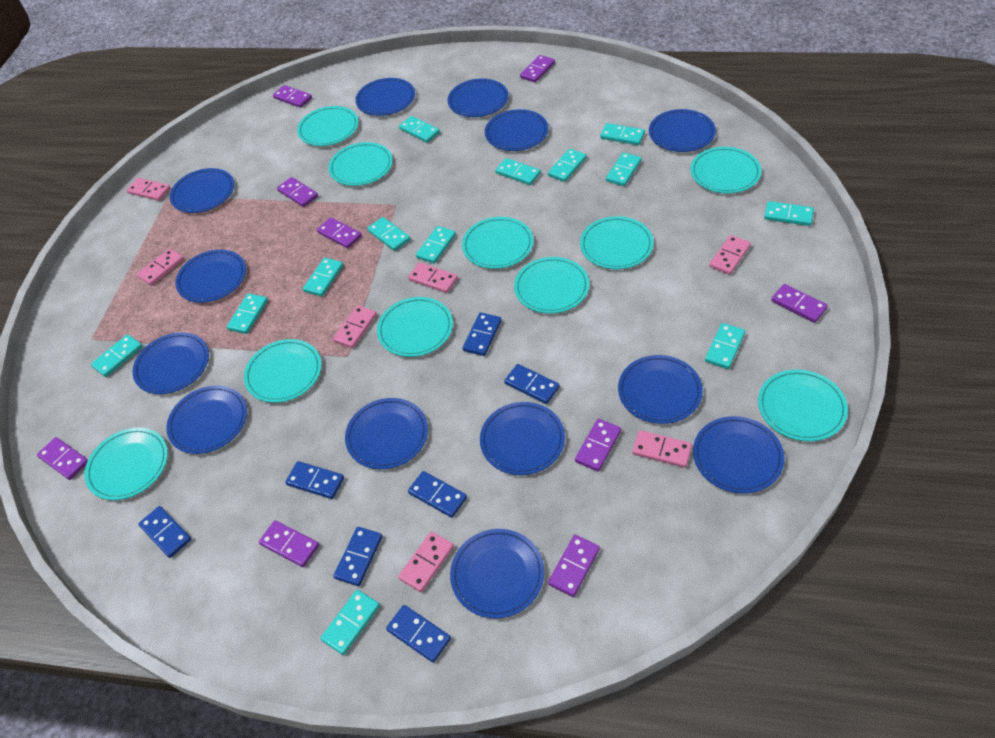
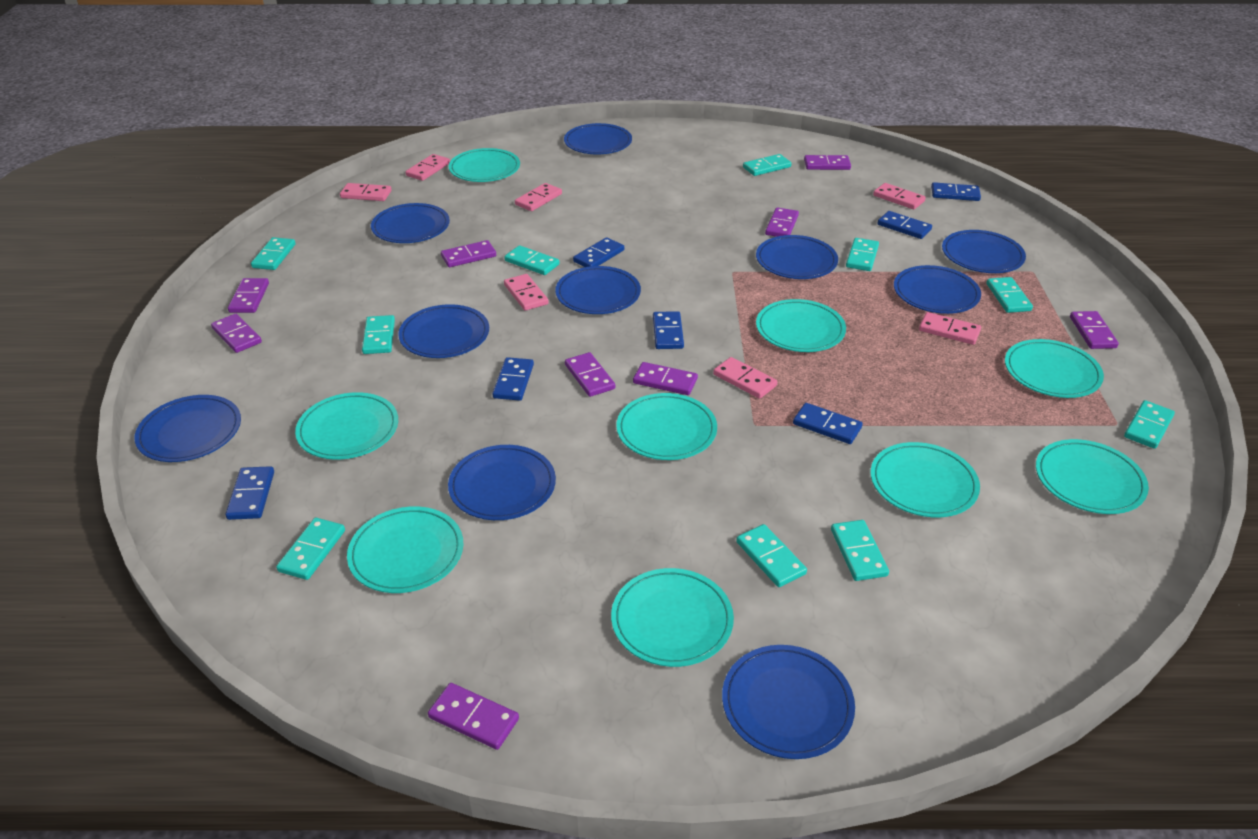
blue plate: 13 -> 10
turquoise domino: 13 -> 10
turquoise plate: 10 -> 9

